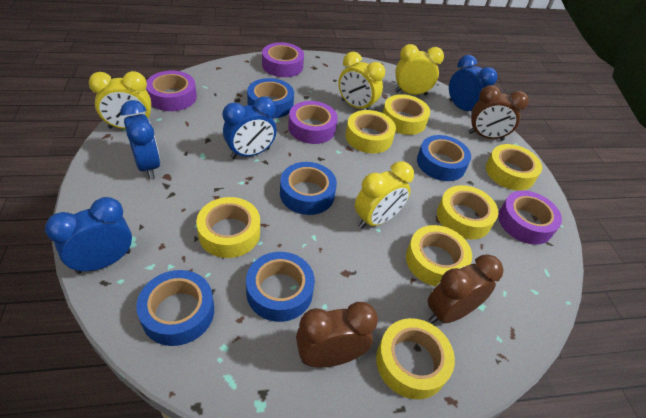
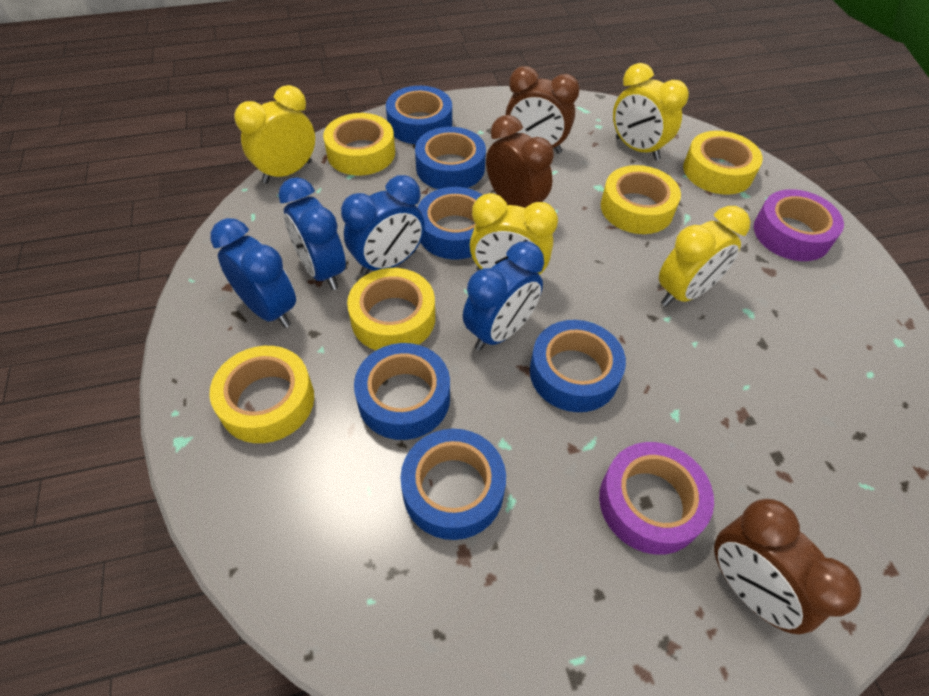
blue tape: 5 -> 6
purple tape: 4 -> 2
yellow tape: 7 -> 5

